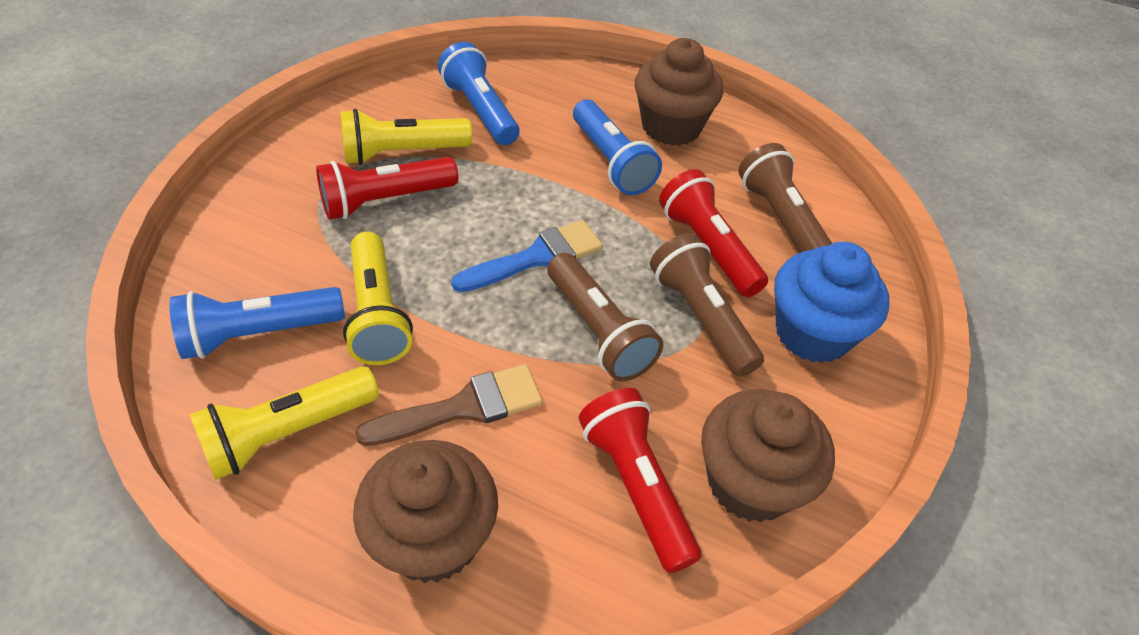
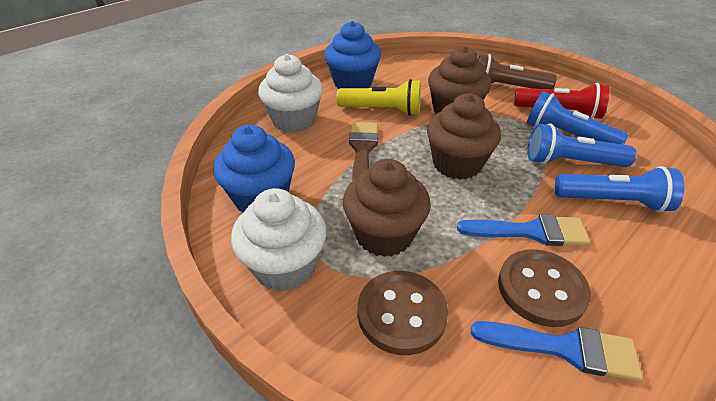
blue brush: 1 -> 2
blue cupcake: 1 -> 2
brown button: 0 -> 2
brown flashlight: 3 -> 1
red flashlight: 3 -> 1
white cupcake: 0 -> 2
yellow flashlight: 3 -> 1

